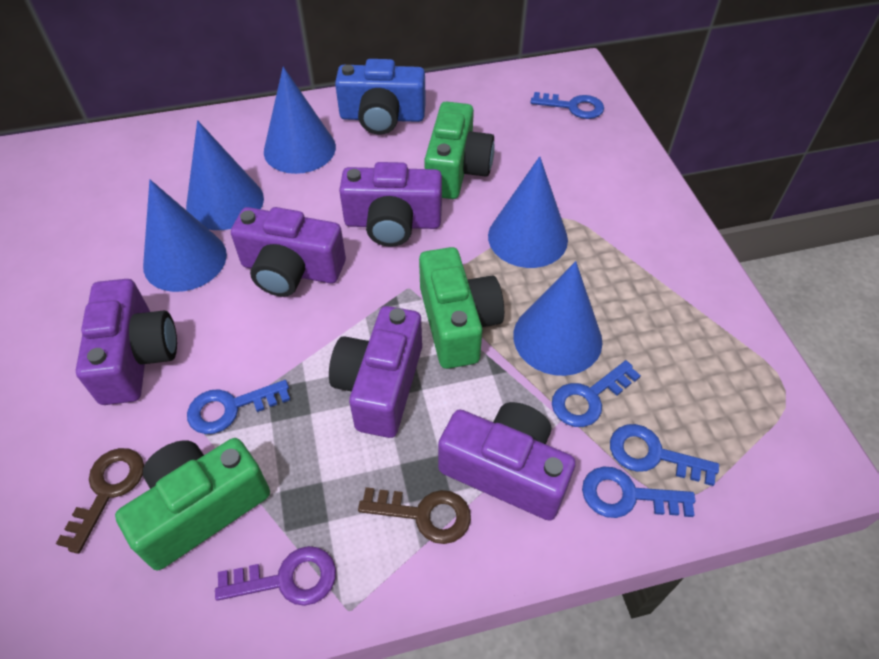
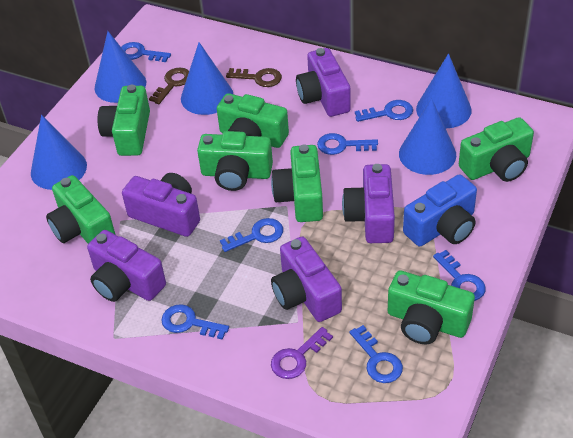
blue key: 5 -> 7
green camera: 3 -> 7

